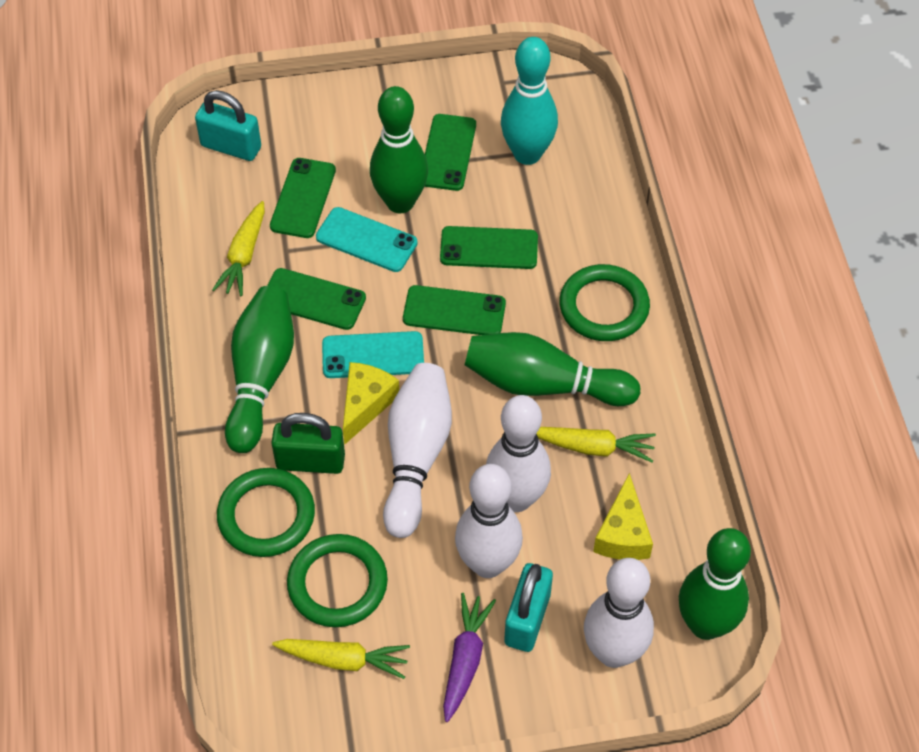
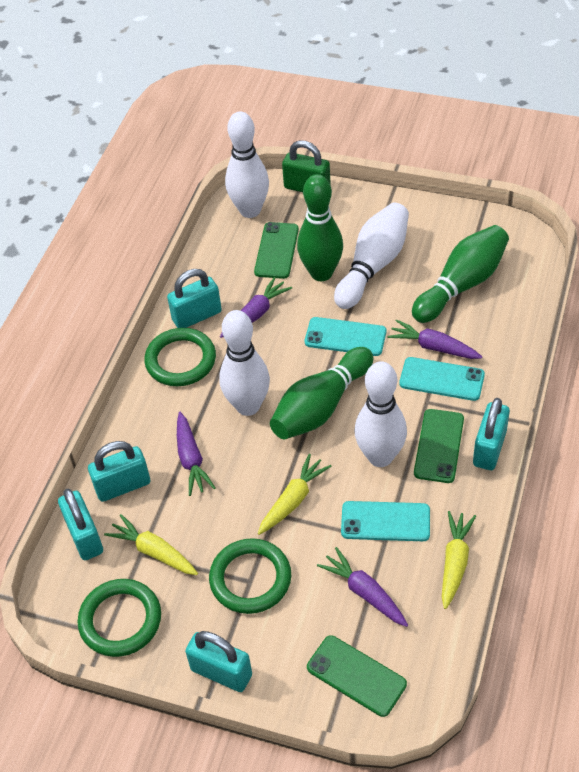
green bowling pin: 4 -> 3
green phone: 5 -> 3
purple carrot: 1 -> 4
turquoise bowling pin: 1 -> 0
turquoise padlock: 2 -> 5
turquoise phone: 2 -> 3
yellow cheese: 2 -> 0

